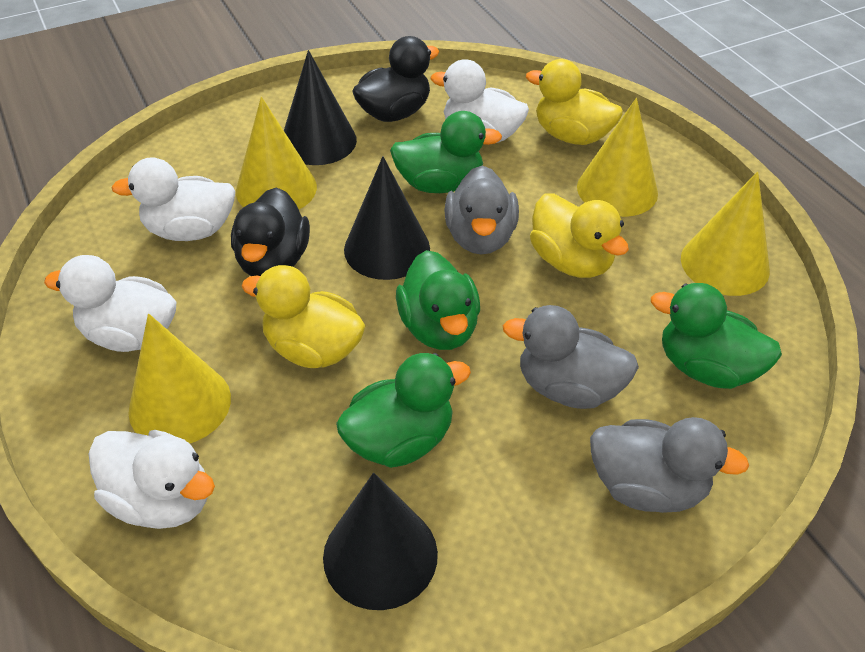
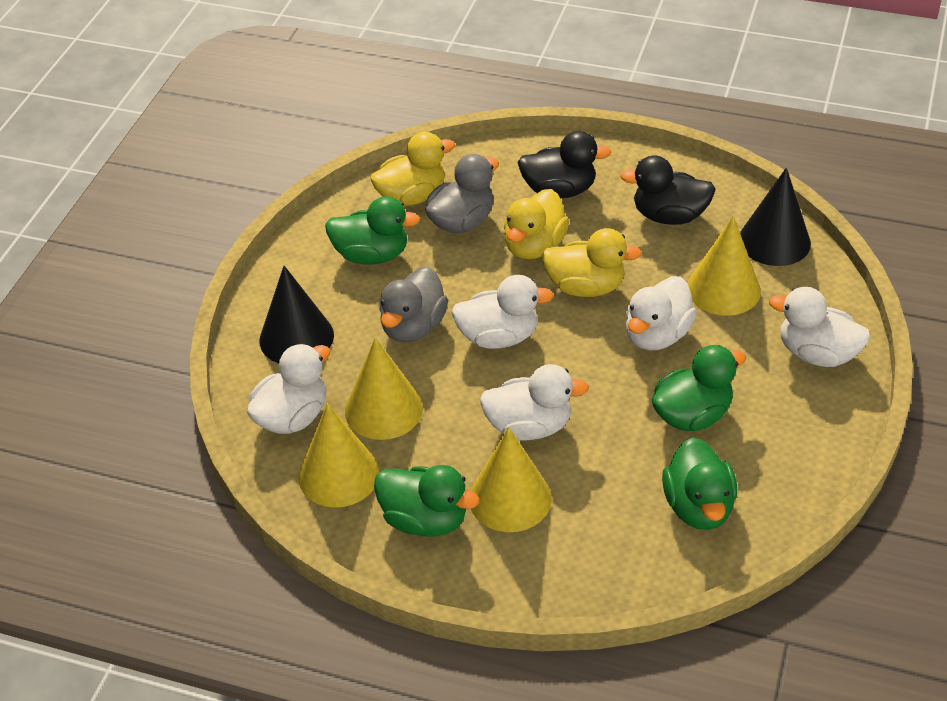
black cone: 3 -> 2
grey duck: 3 -> 2
white duck: 4 -> 5

